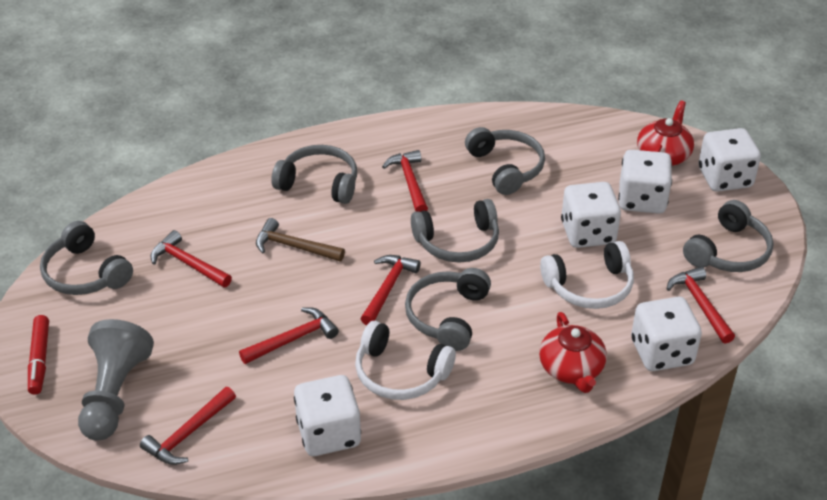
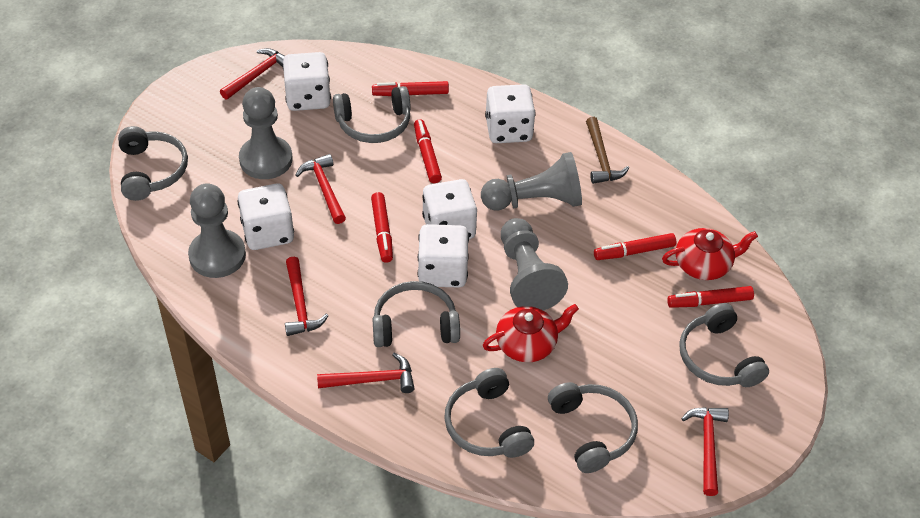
grey pawn: 1 -> 4
red hammer: 6 -> 5
red marker: 1 -> 5
white headphones: 2 -> 0

